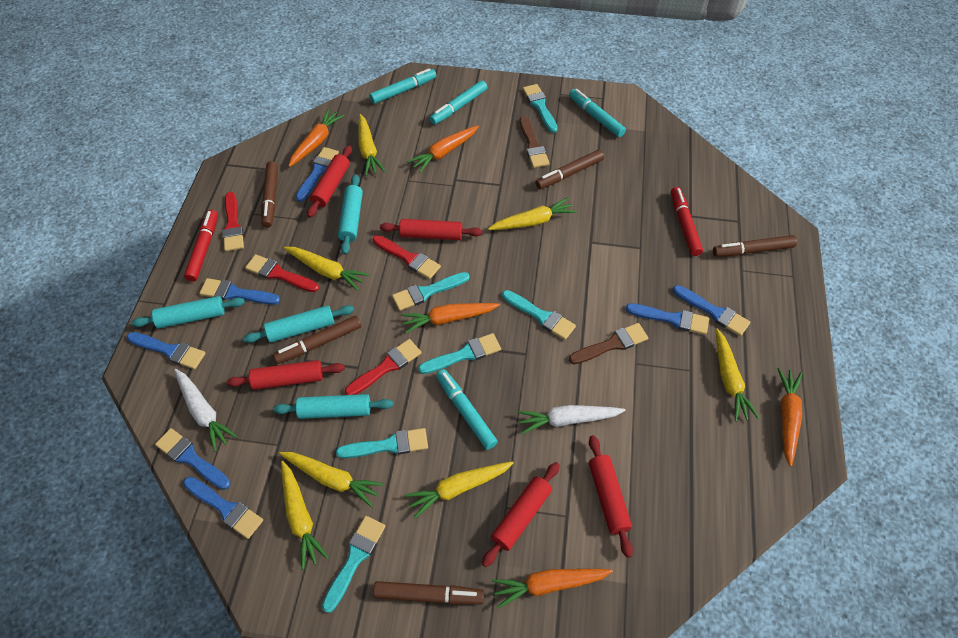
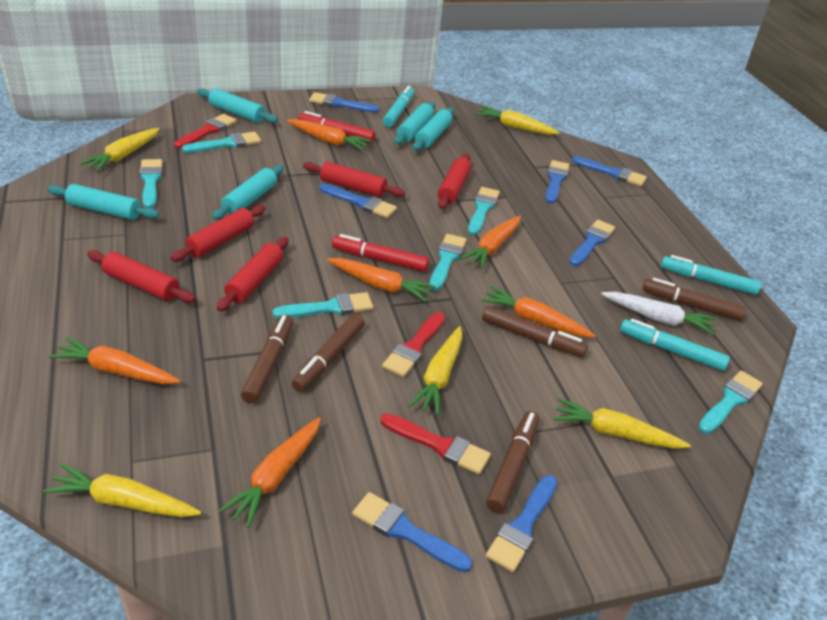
brown brush: 2 -> 0
orange carrot: 5 -> 6
red brush: 4 -> 3
turquoise marker: 4 -> 3
turquoise rolling pin: 4 -> 5
white carrot: 2 -> 1
yellow carrot: 7 -> 5

